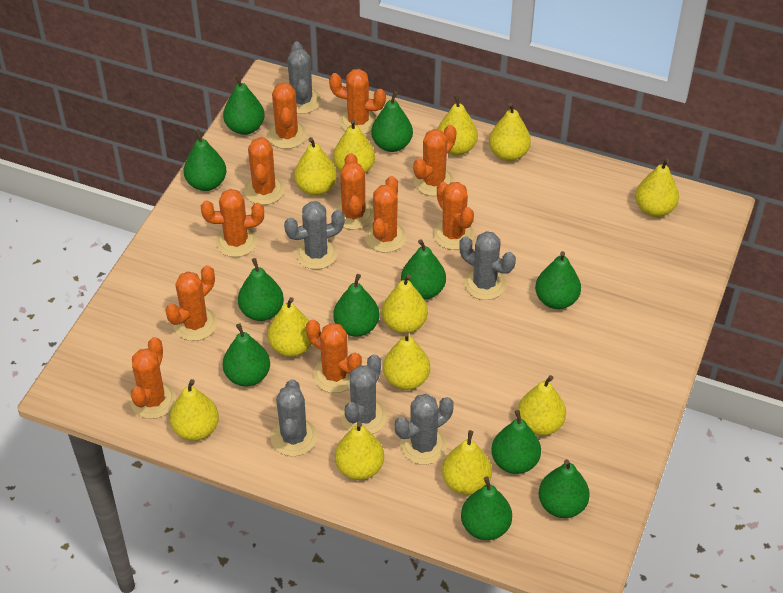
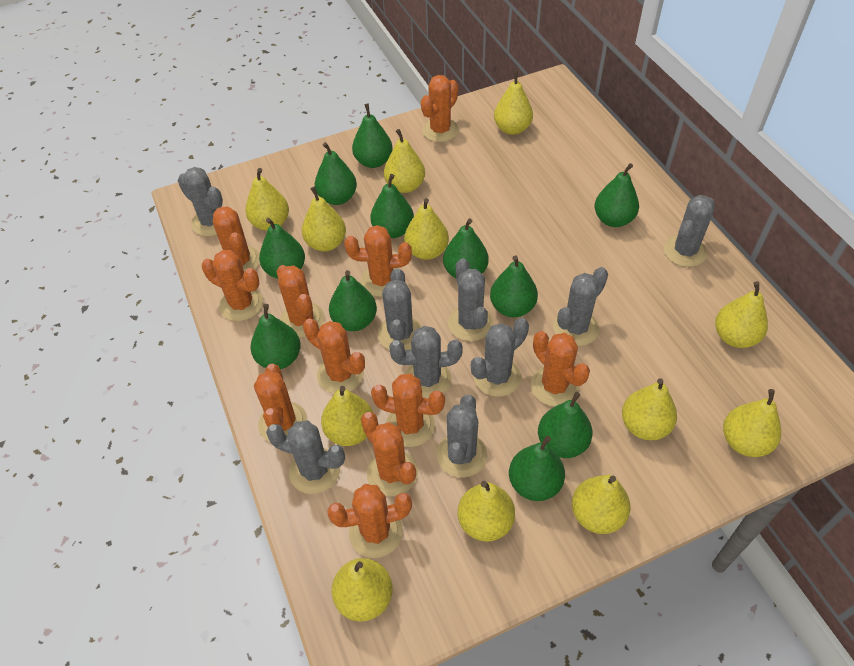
grey cactus: 6 -> 9

